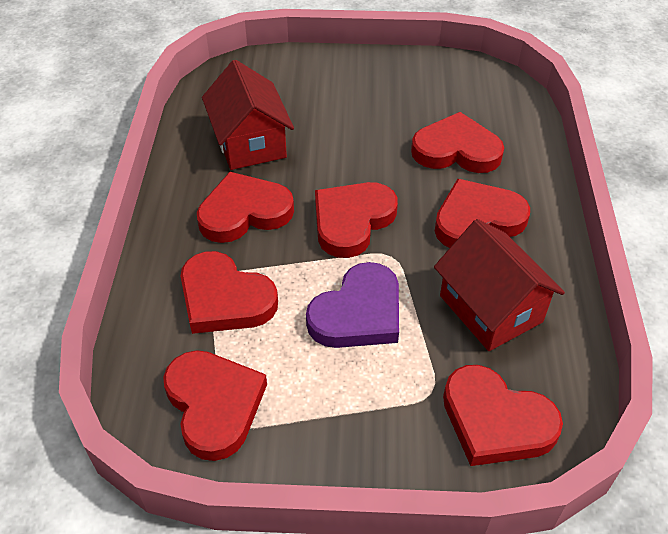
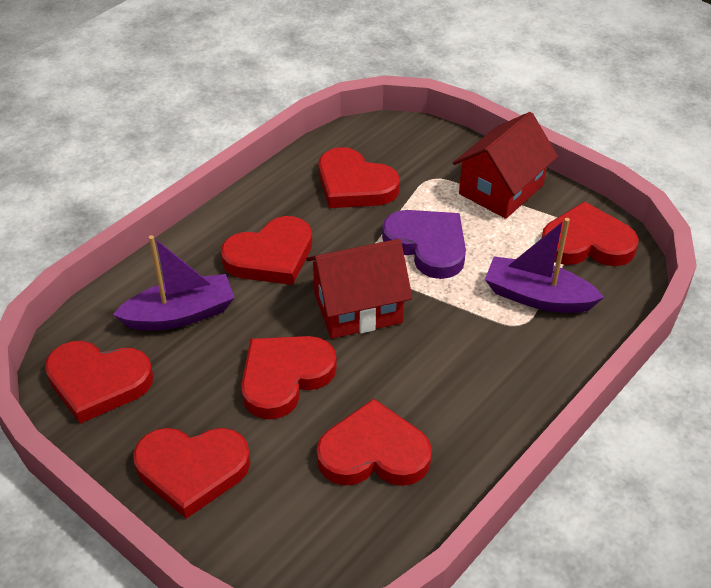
purple boat: 0 -> 2

